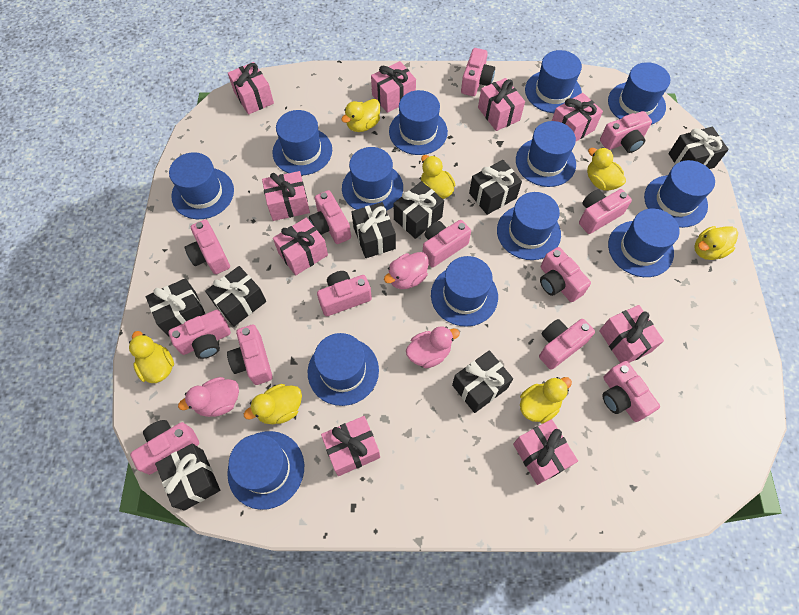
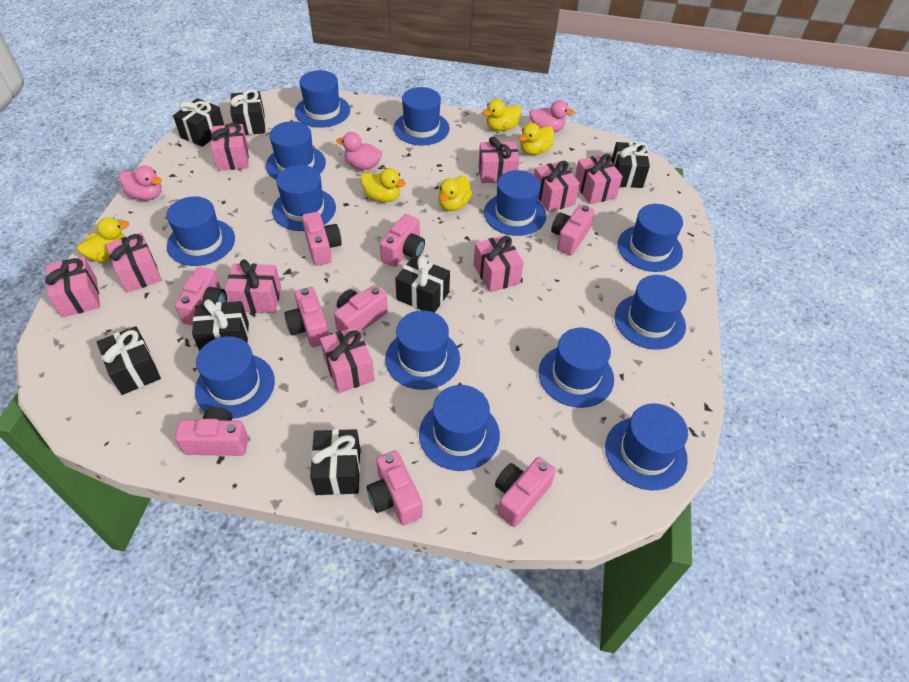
black gift: 8 -> 7
pink camera: 13 -> 9
yellow duck: 7 -> 5

